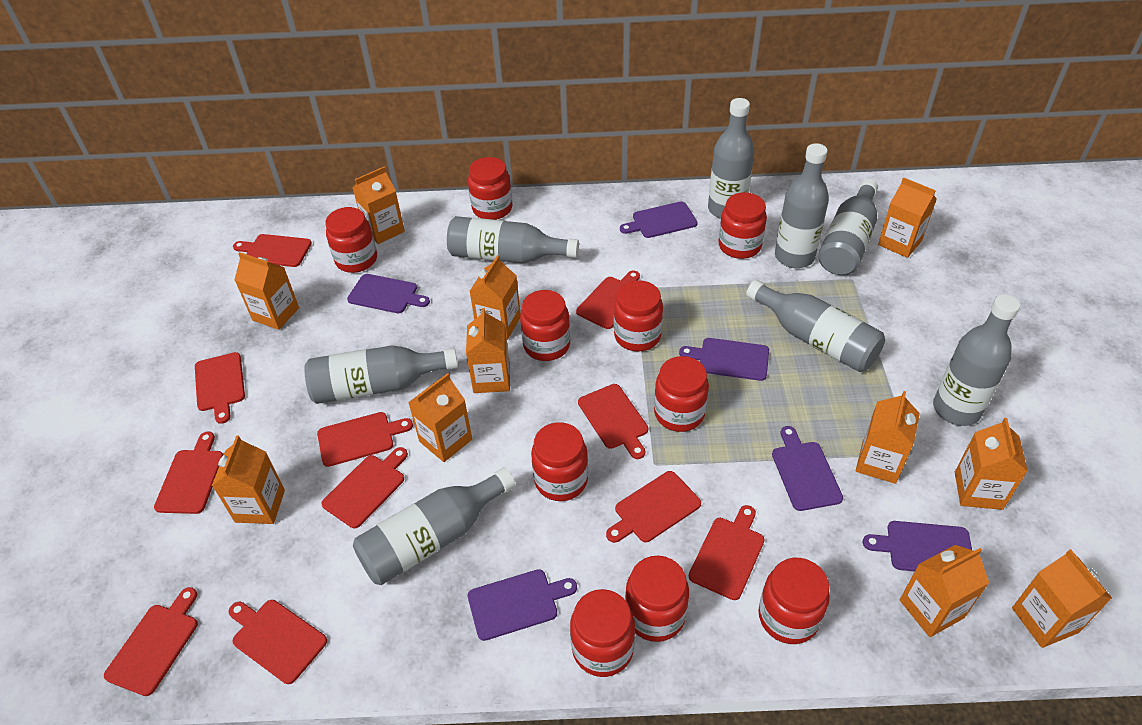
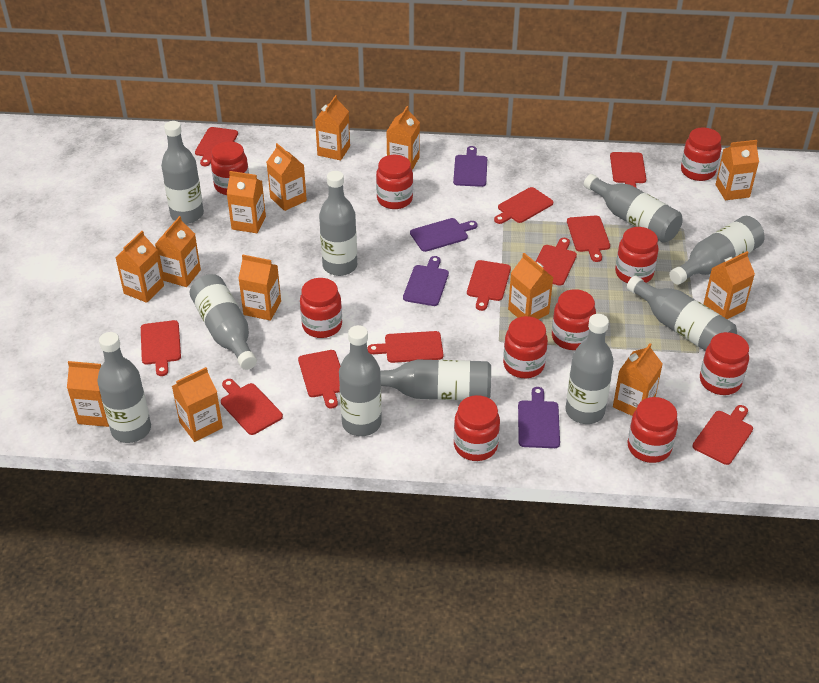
grey bottle: 8 -> 10
orange carton: 11 -> 13
purple cutting board: 6 -> 4

